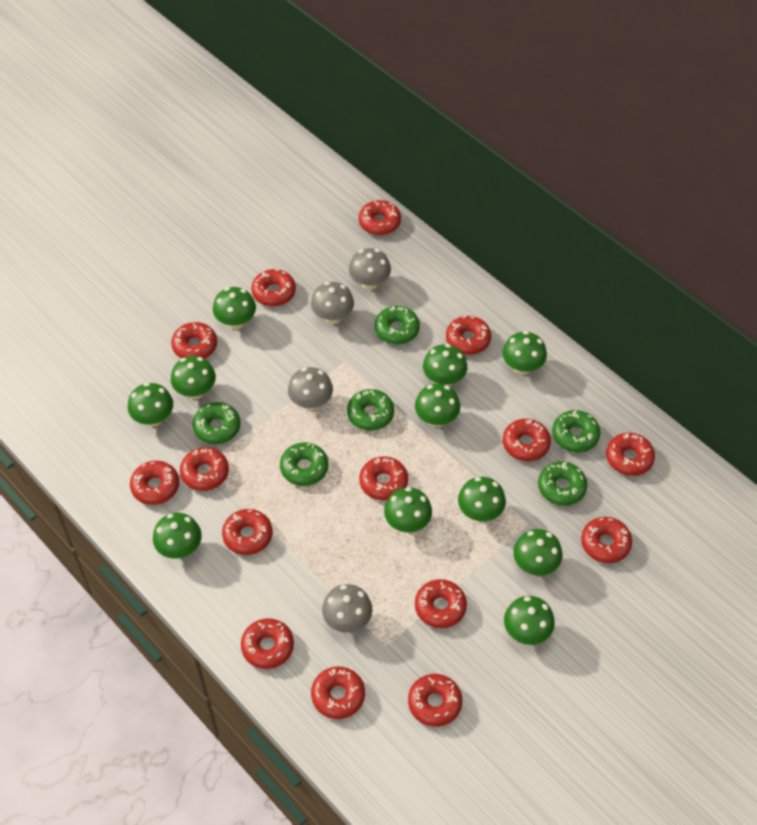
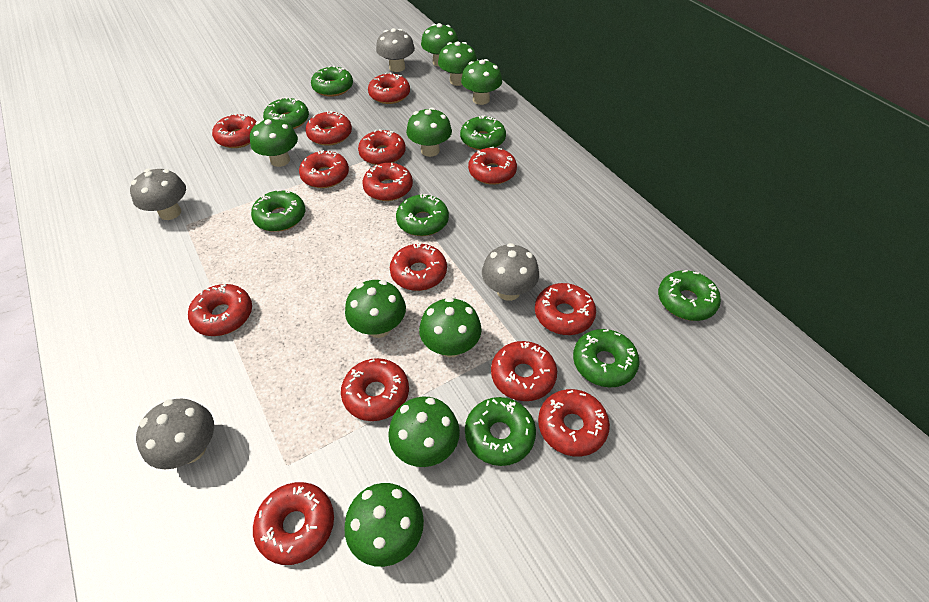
green donut: 6 -> 8
green mushroom: 11 -> 9
red donut: 15 -> 14

